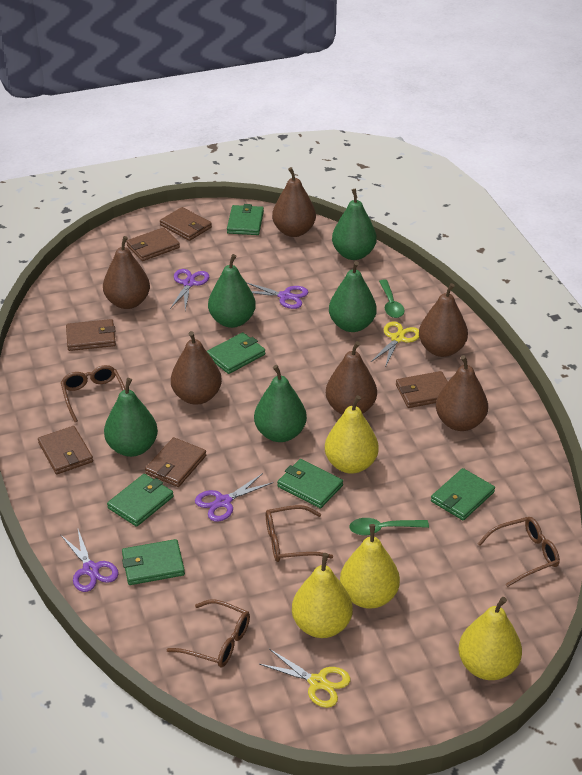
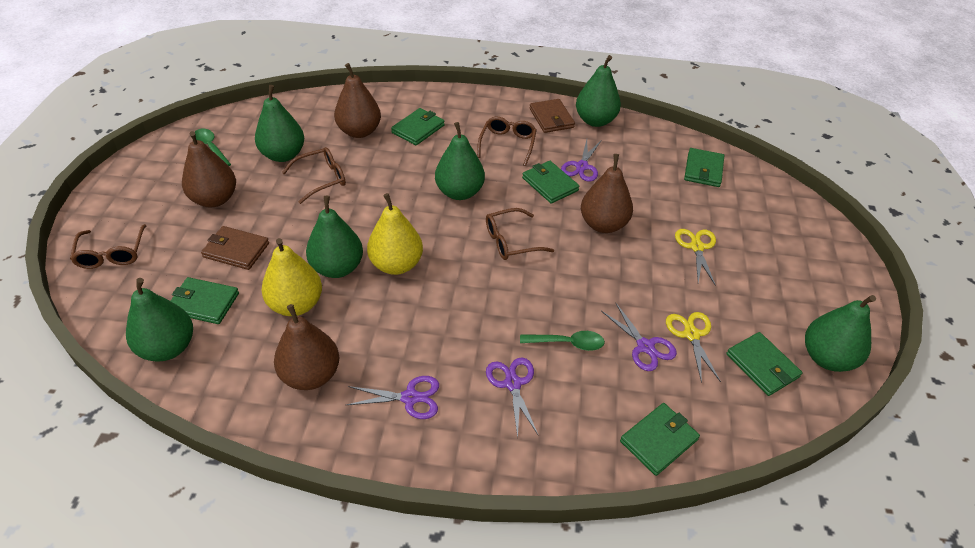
brown pear: 6 -> 4
brown wallet: 6 -> 2
green pear: 5 -> 6
yellow pear: 4 -> 2

